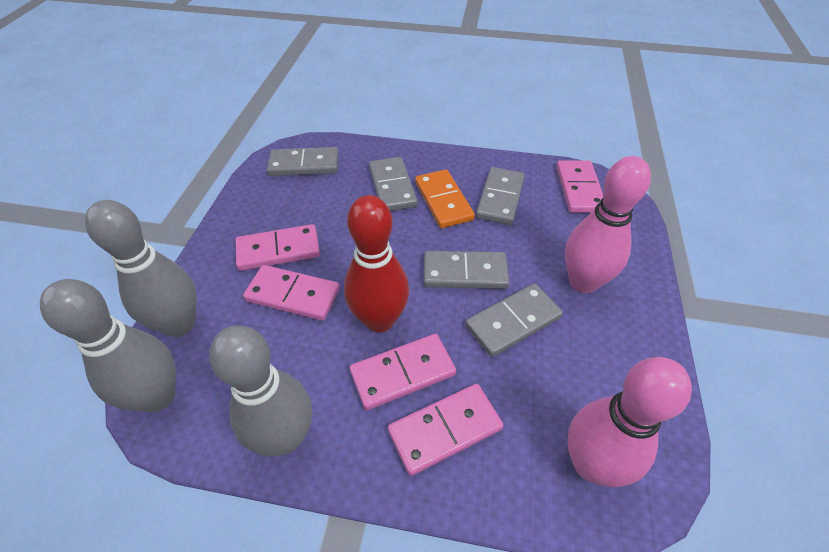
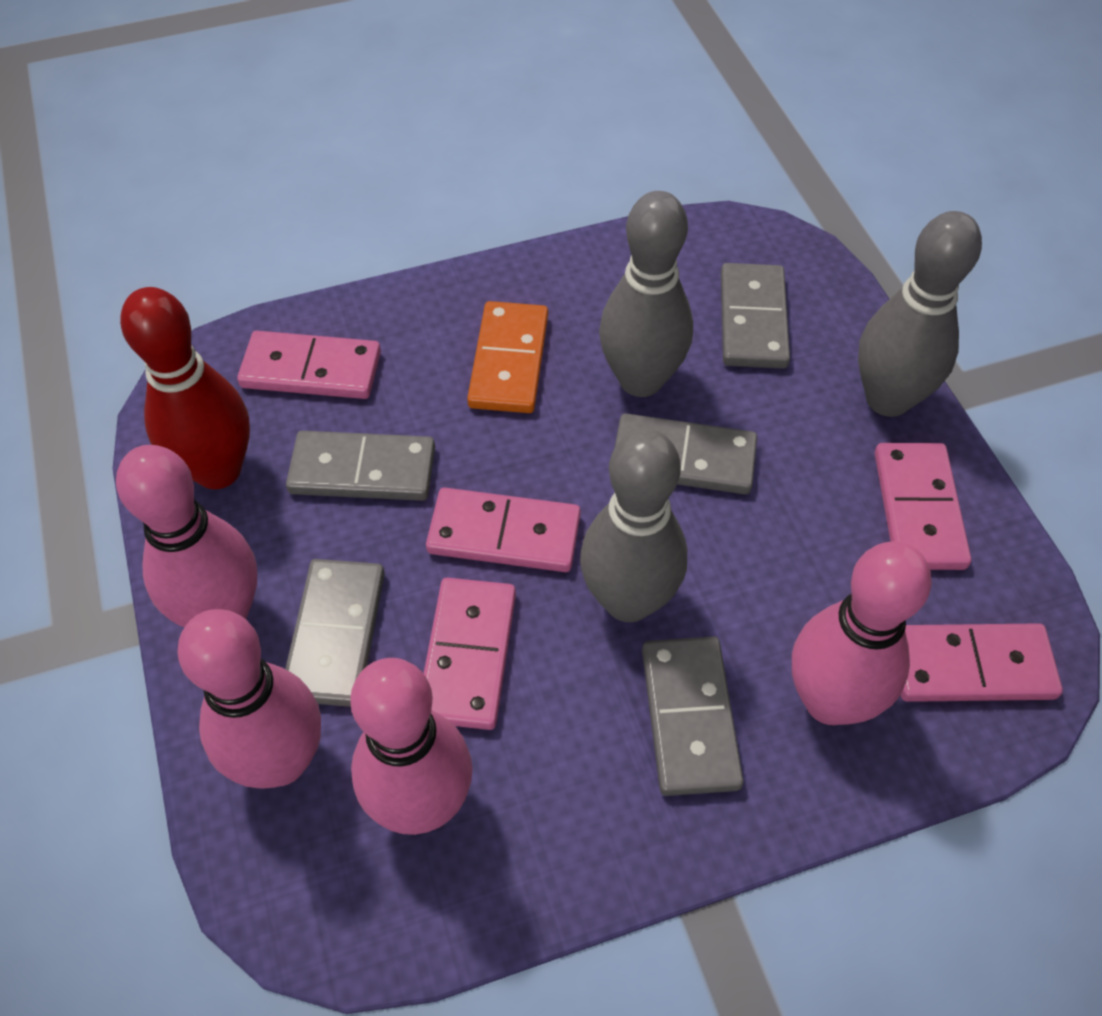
pink bowling pin: 2 -> 4

